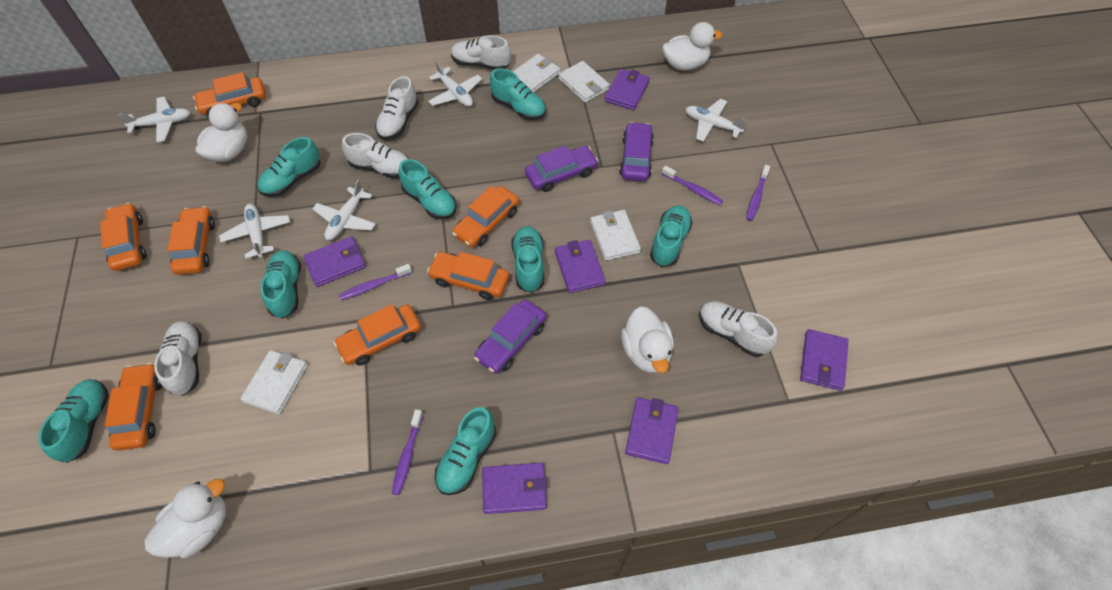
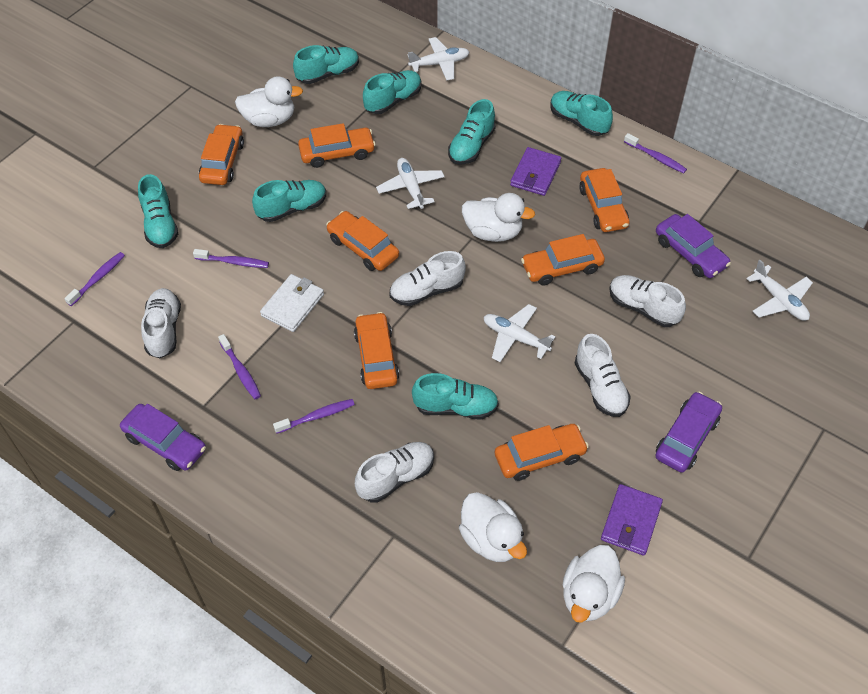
purple toothbrush: 4 -> 5
purple wallet: 6 -> 2
turquoise shoe: 8 -> 7
white plane: 5 -> 4
white wallet: 4 -> 1

